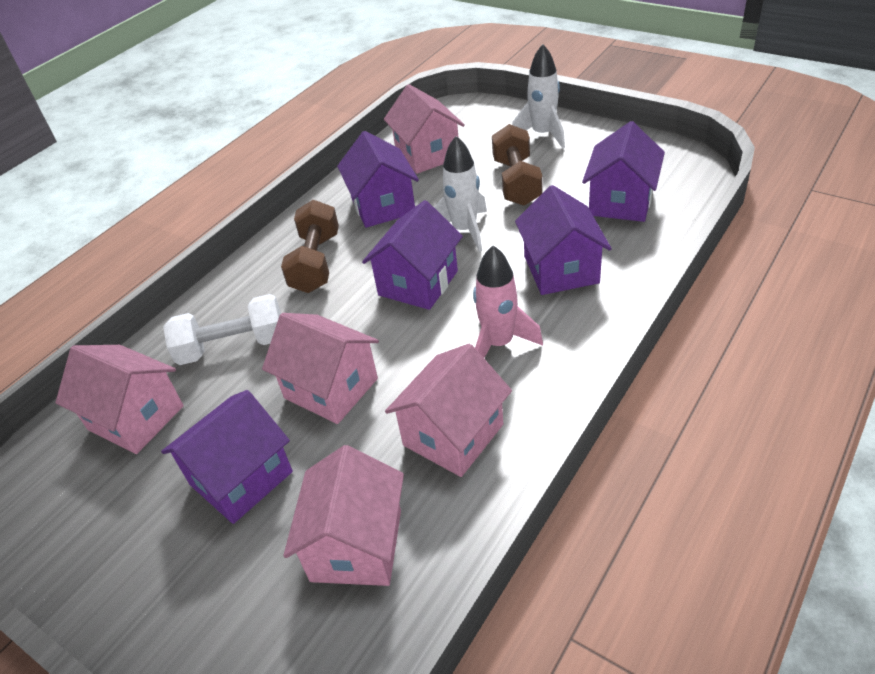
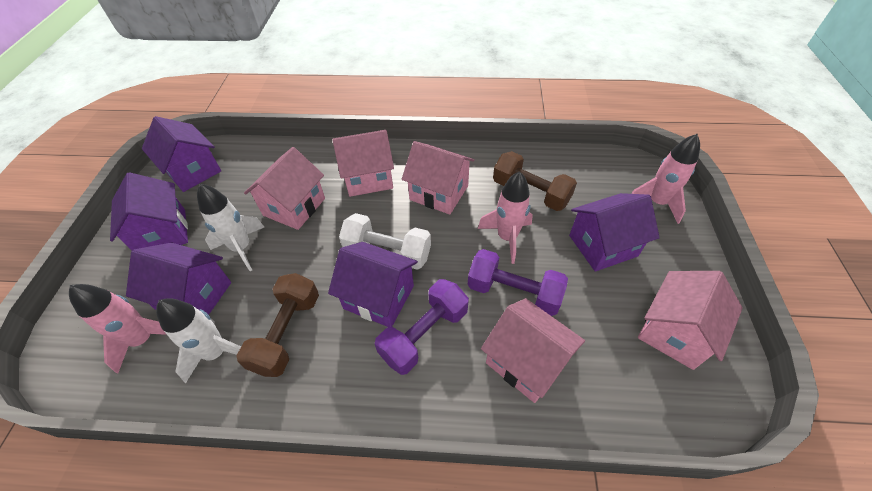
pink rocket: 1 -> 3
purple dumbbell: 0 -> 2

